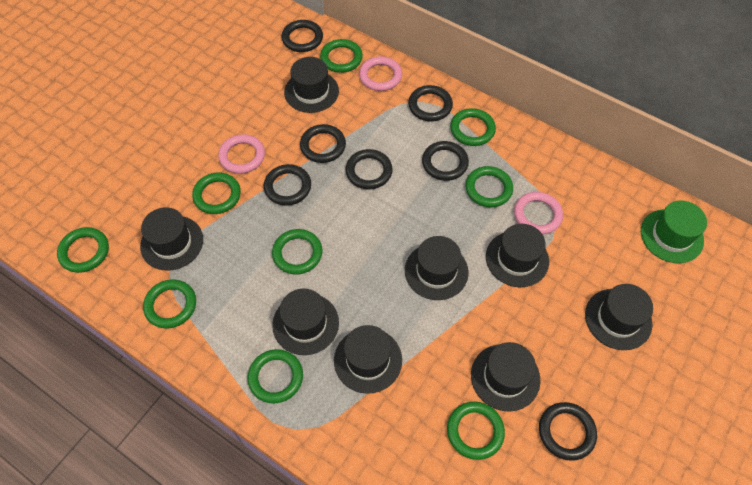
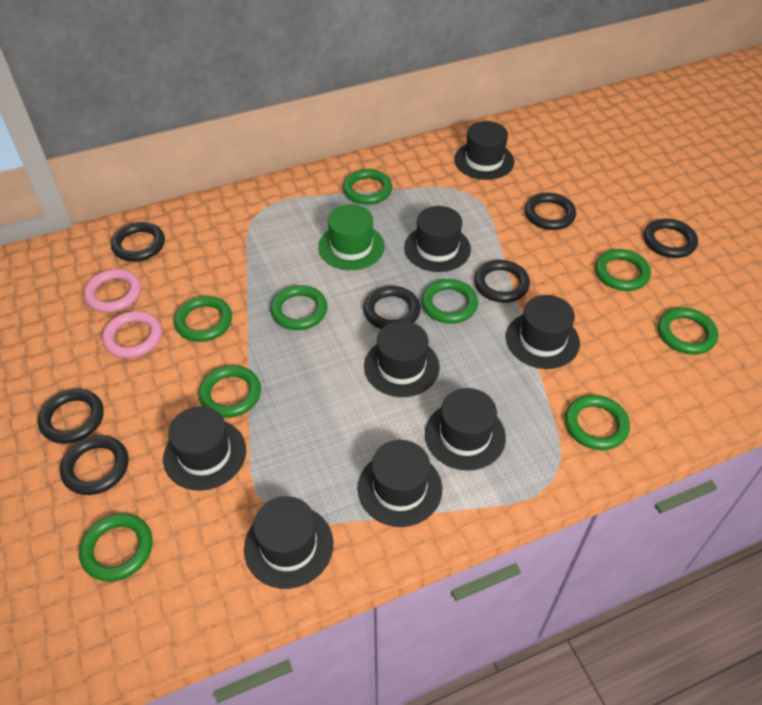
pink ring: 3 -> 2

